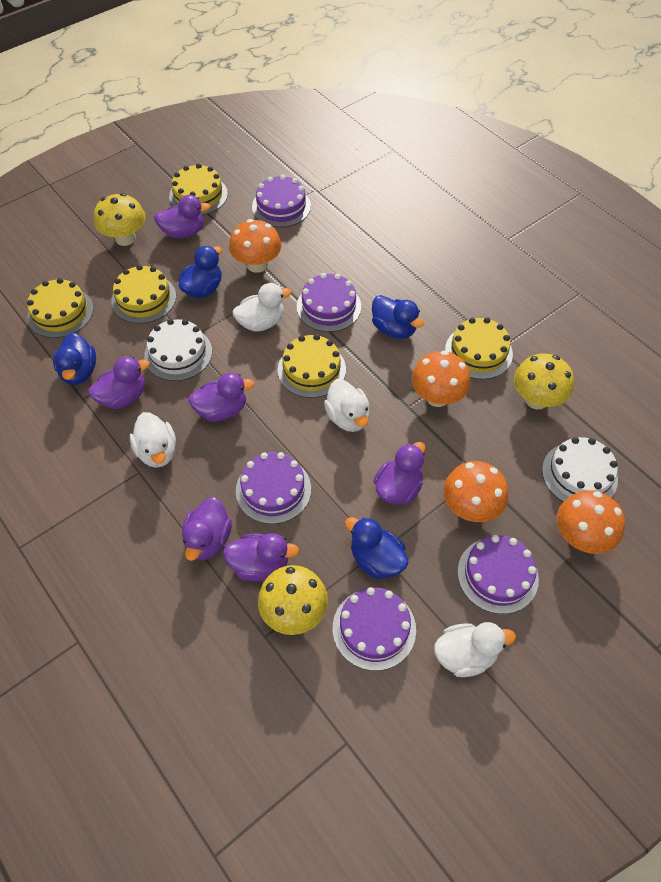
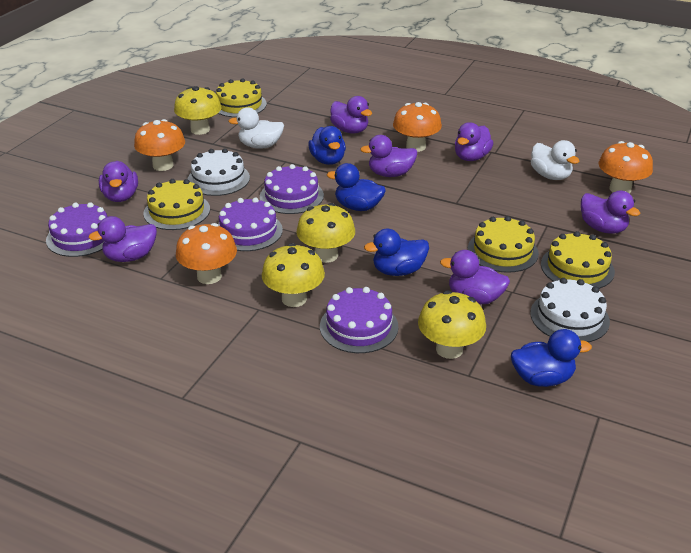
purple cake: 5 -> 4
purple duck: 6 -> 7
white duck: 4 -> 2
yellow cake: 5 -> 4
yellow mushroom: 3 -> 4

